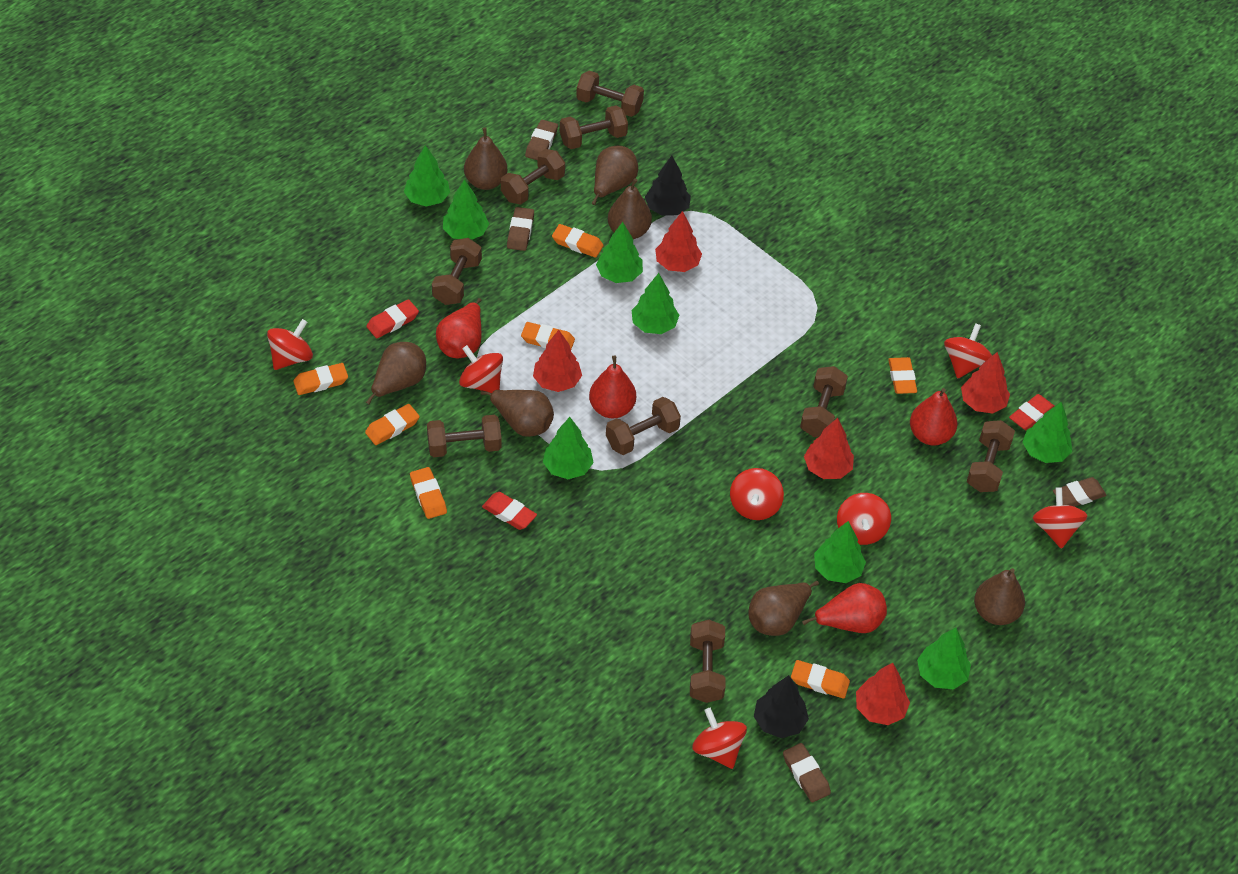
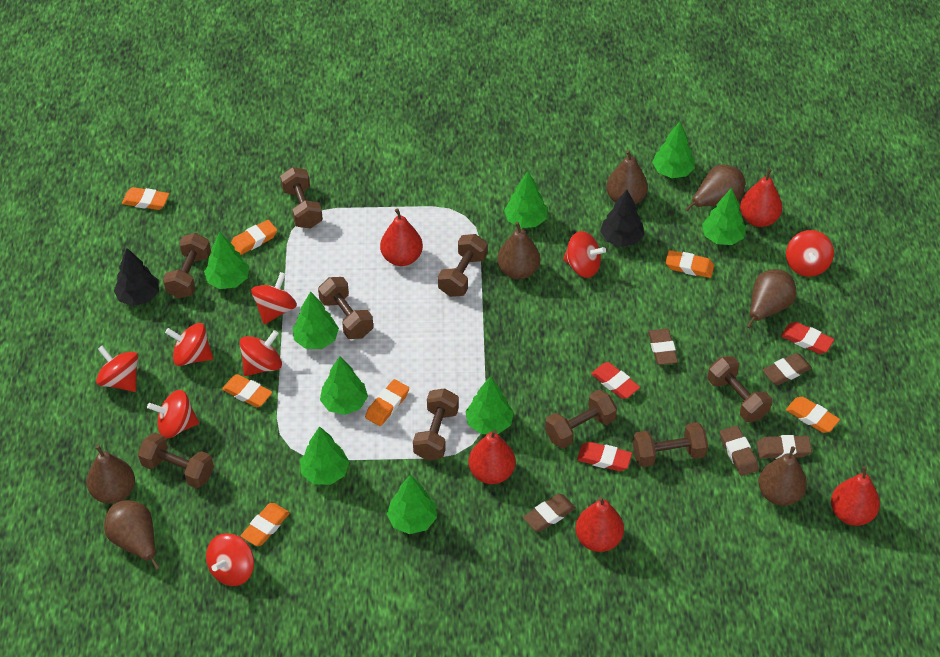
brown eraser: 4 -> 5
green tree: 8 -> 9
red pear: 4 -> 5
red spinning top: 7 -> 8
red tree: 5 -> 0

